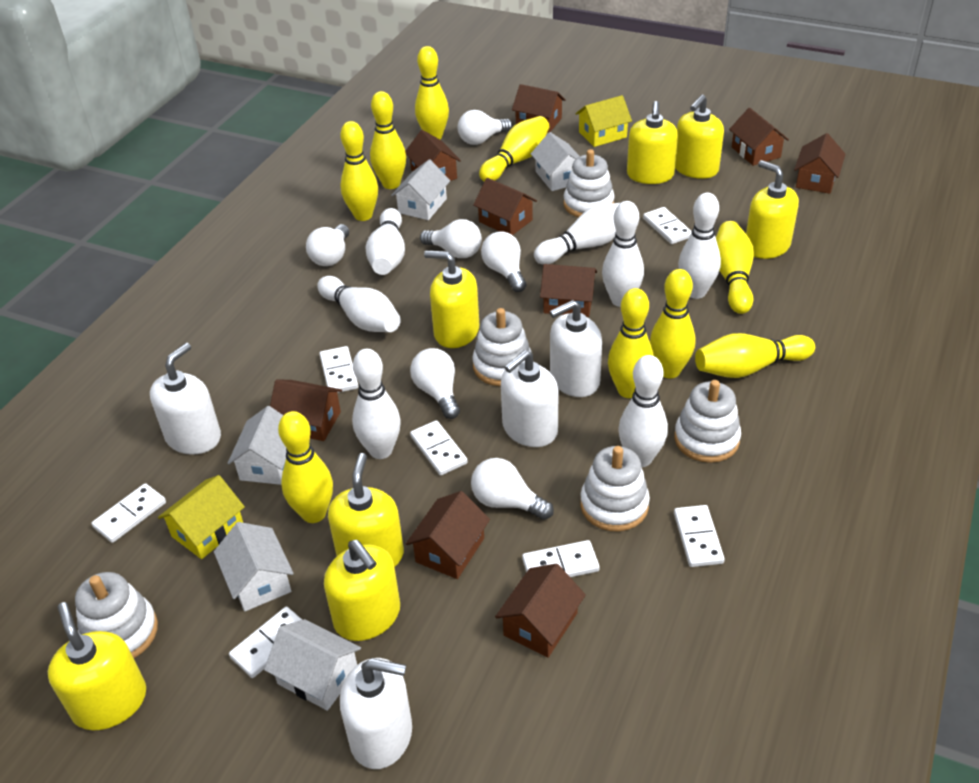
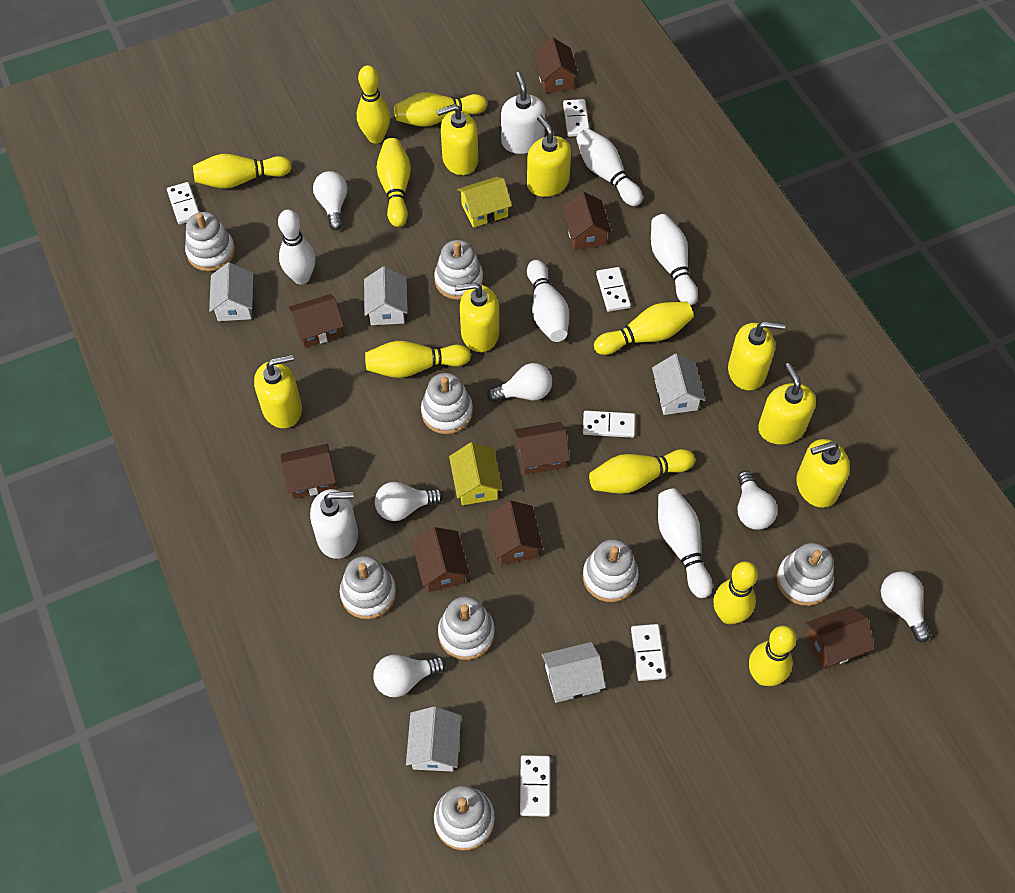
brown house: 9 -> 8
white bowling pin: 7 -> 5
white domino: 7 -> 6
white soap dispenser: 4 -> 2
white stacking toy: 5 -> 8

